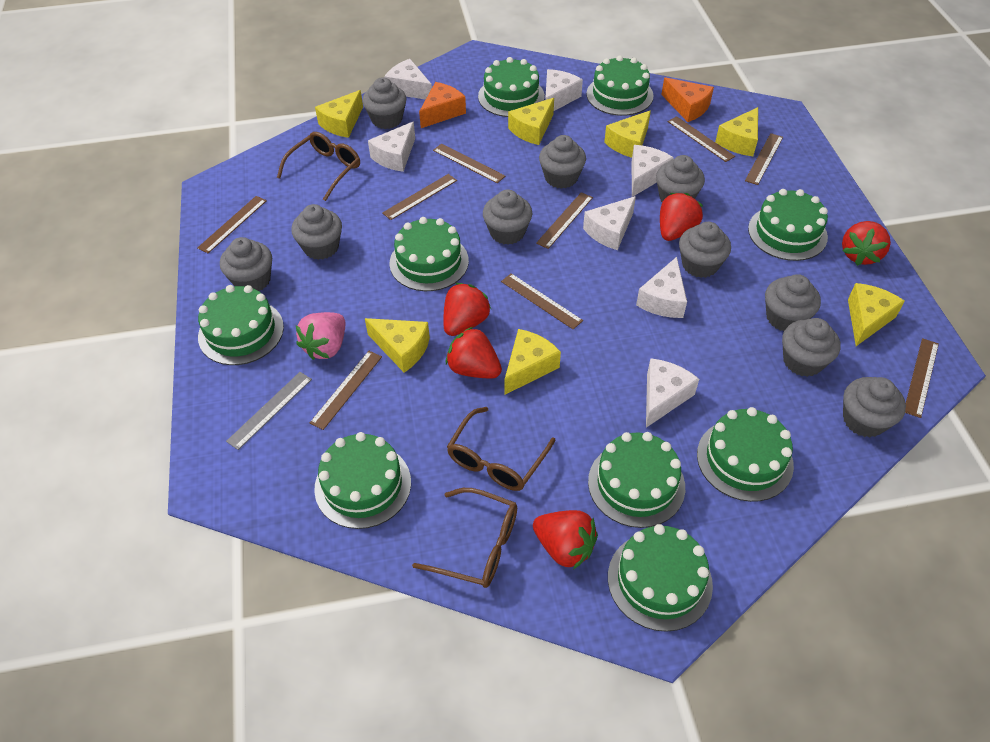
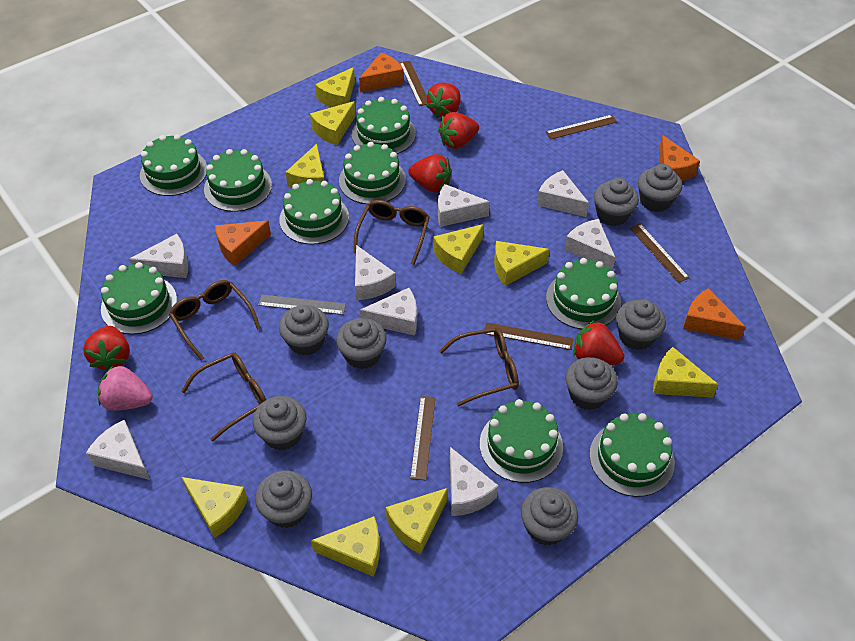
brown glasses: 3 -> 4
brown ruler: 9 -> 5
grey cupcake: 10 -> 9
orange cheese: 2 -> 4
white cheese: 7 -> 8
yellow cheese: 7 -> 9

